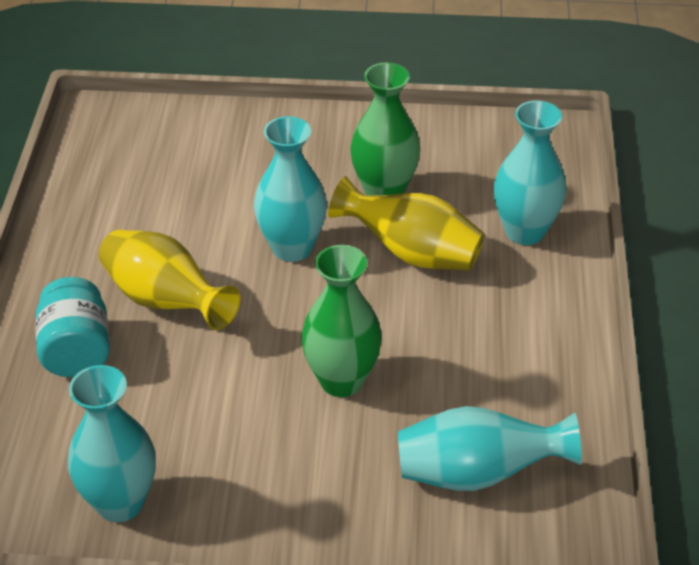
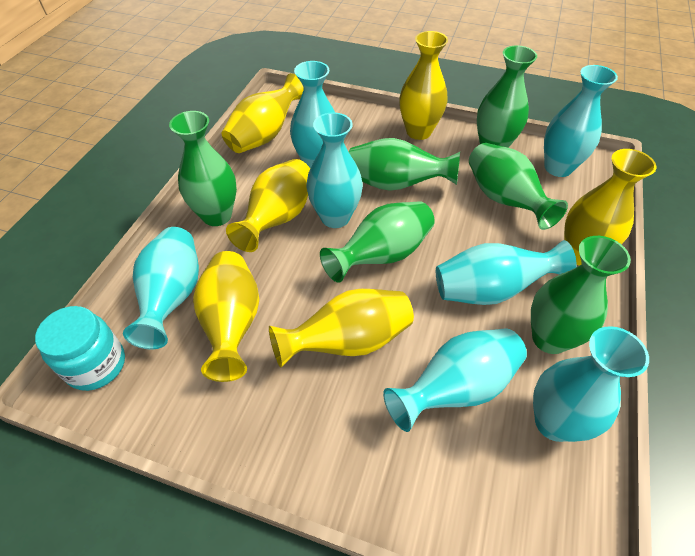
green vase: 2 -> 6
turquoise vase: 4 -> 7
yellow vase: 2 -> 6

